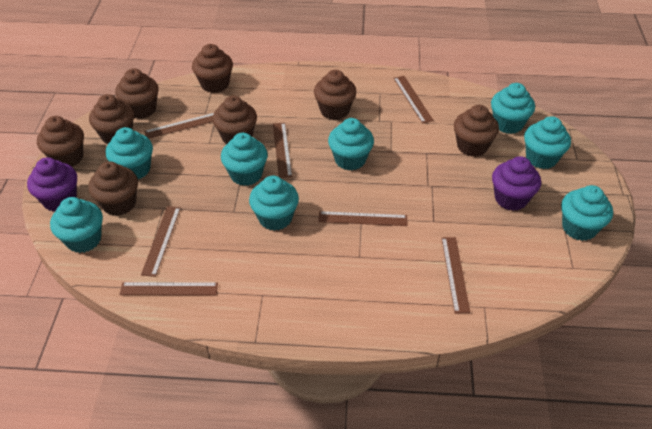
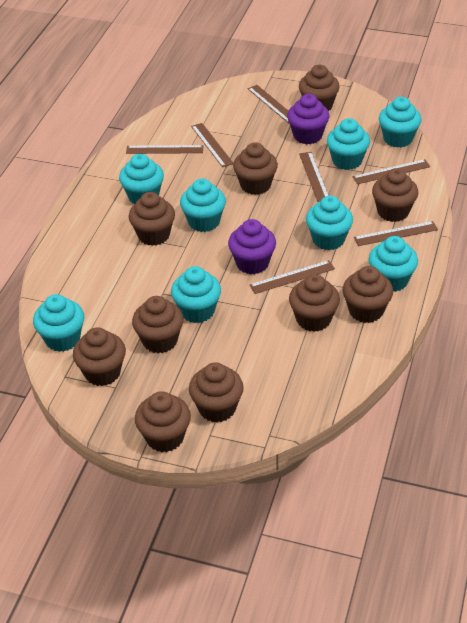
brown cupcake: 8 -> 10

